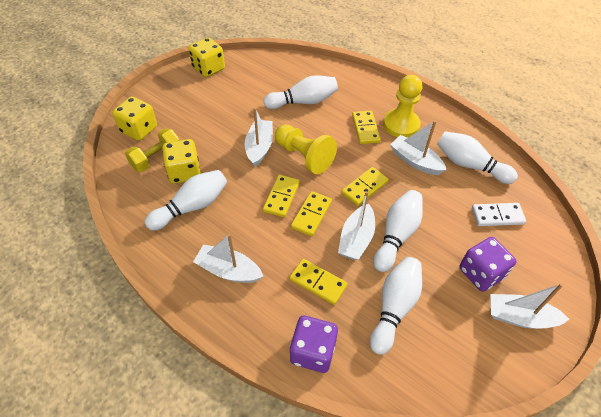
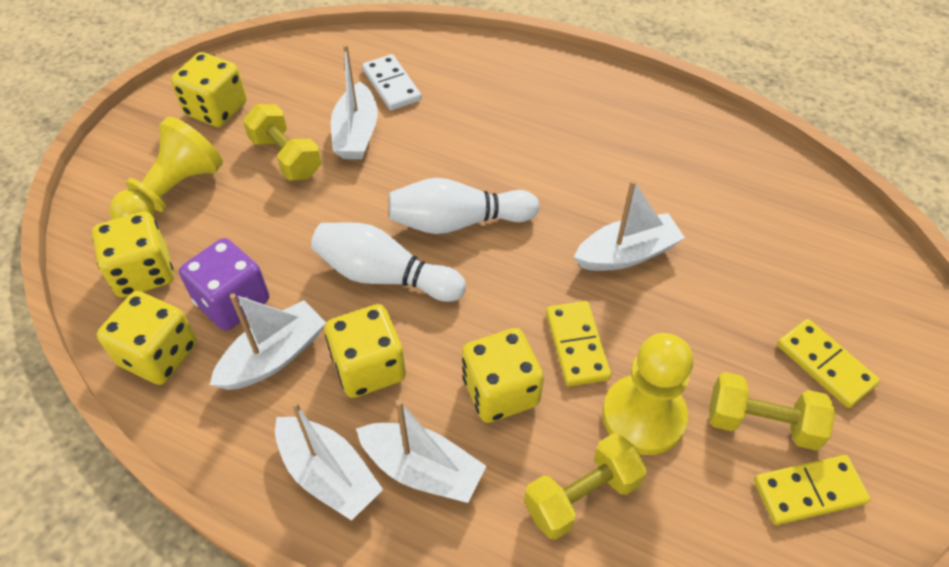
purple dice: 2 -> 1
white bowling pin: 5 -> 2
yellow dice: 3 -> 5
yellow domino: 5 -> 3
yellow dumbbell: 1 -> 3

